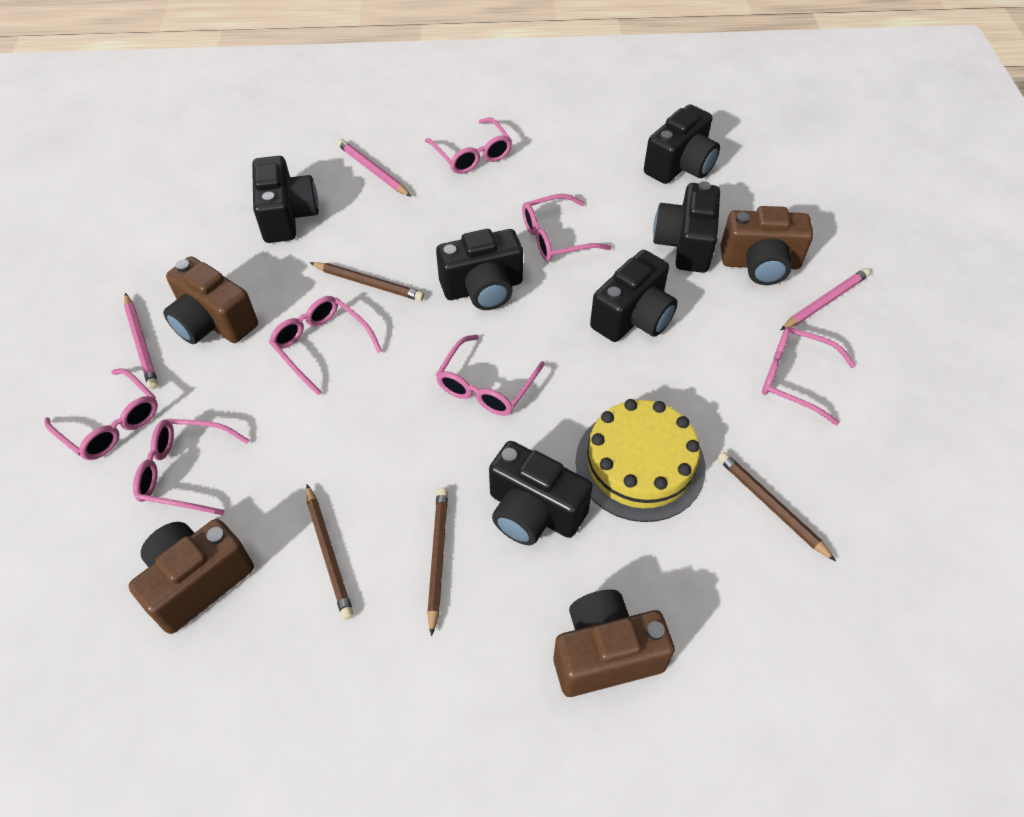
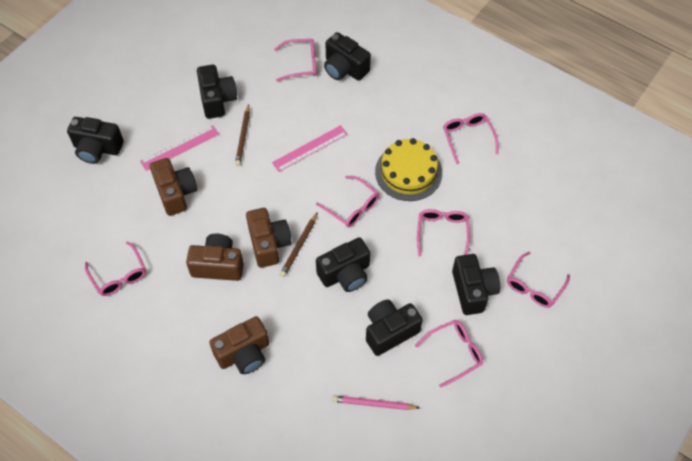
brown pencil: 4 -> 2
pink pencil: 3 -> 1
pink ruler: 0 -> 2

